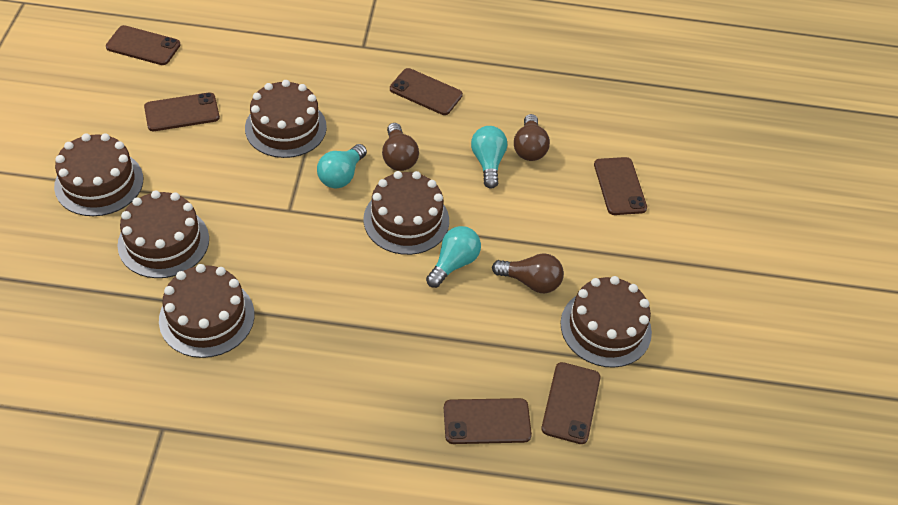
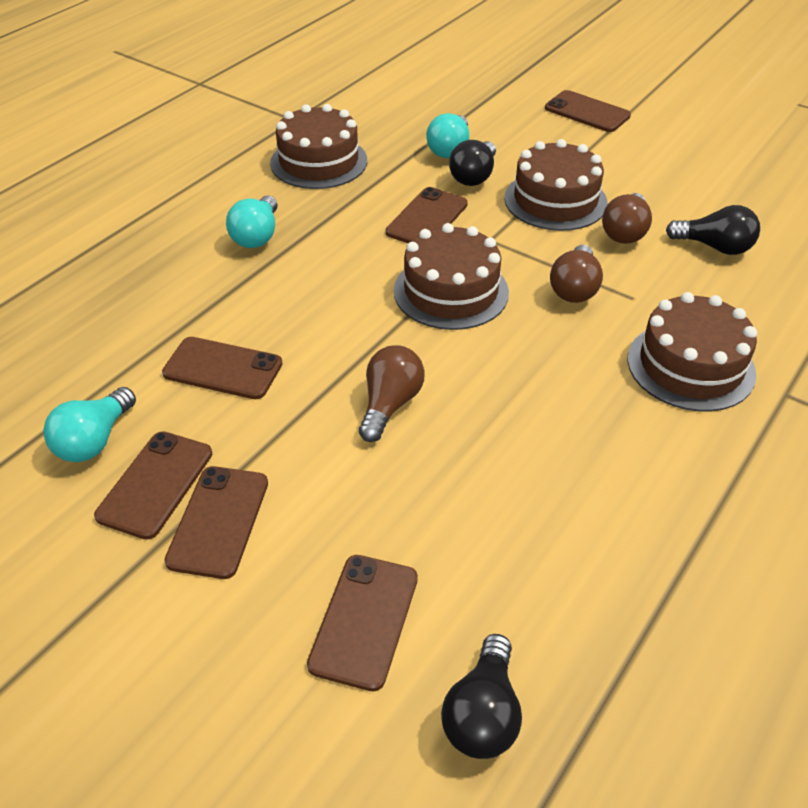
black light bulb: 0 -> 3
brown cake: 6 -> 4

